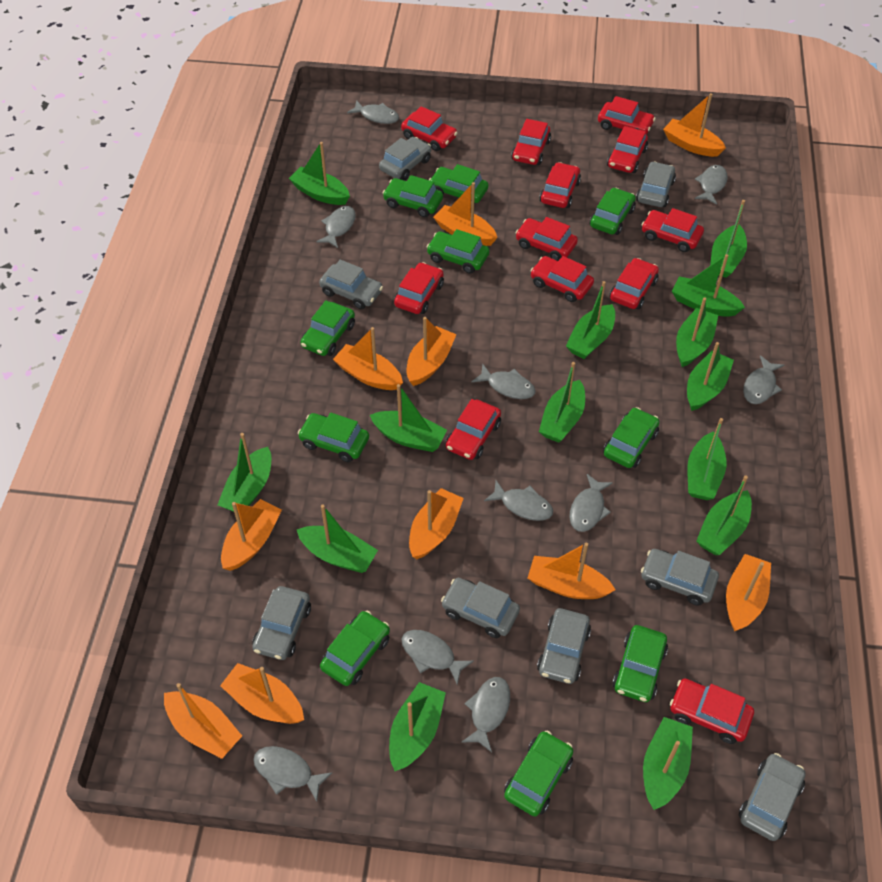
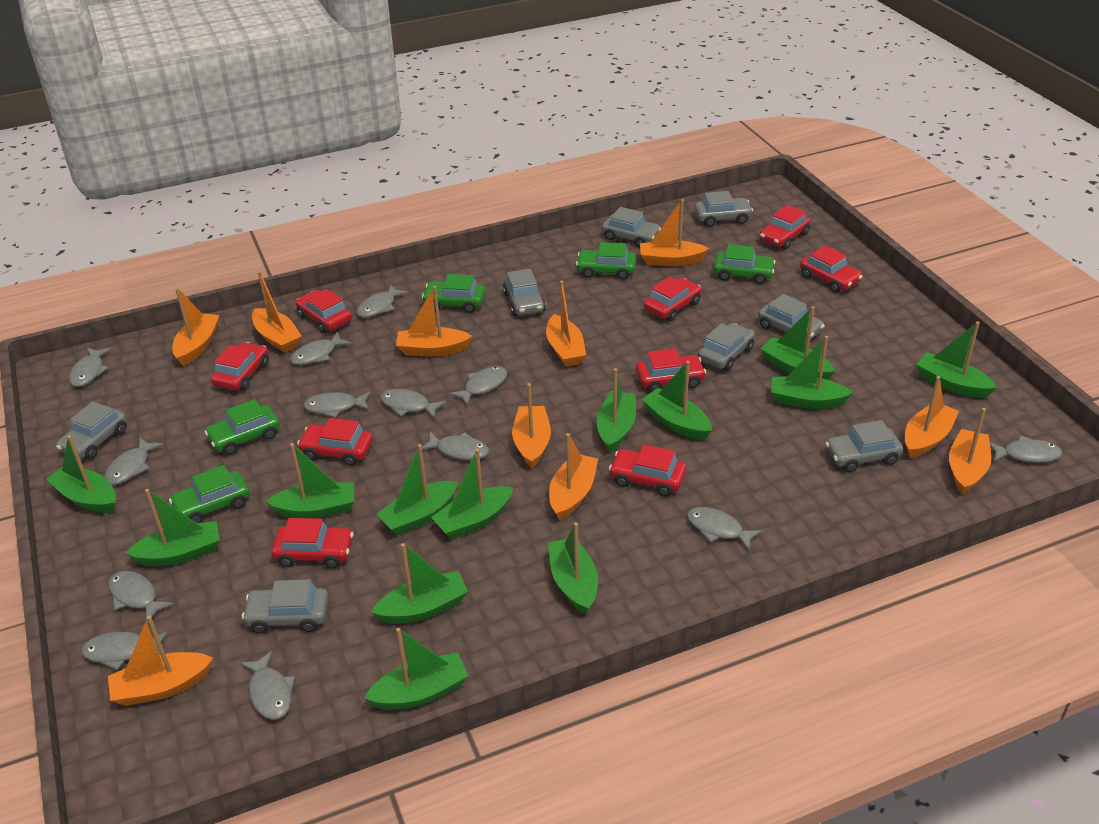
green boat: 14 -> 13
green car: 10 -> 5
grey fish: 10 -> 13
red car: 12 -> 9

